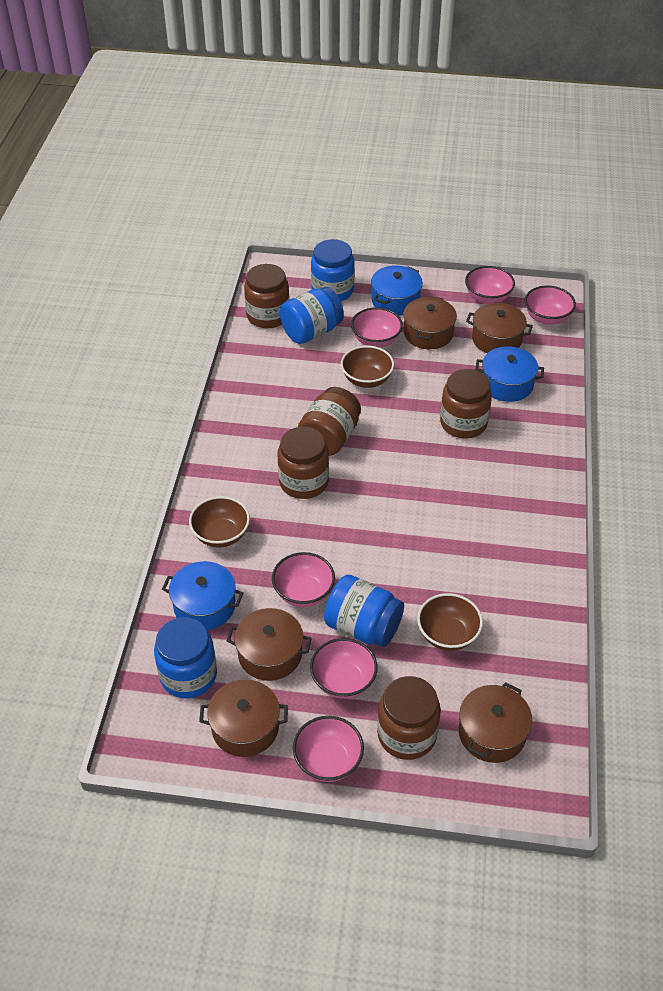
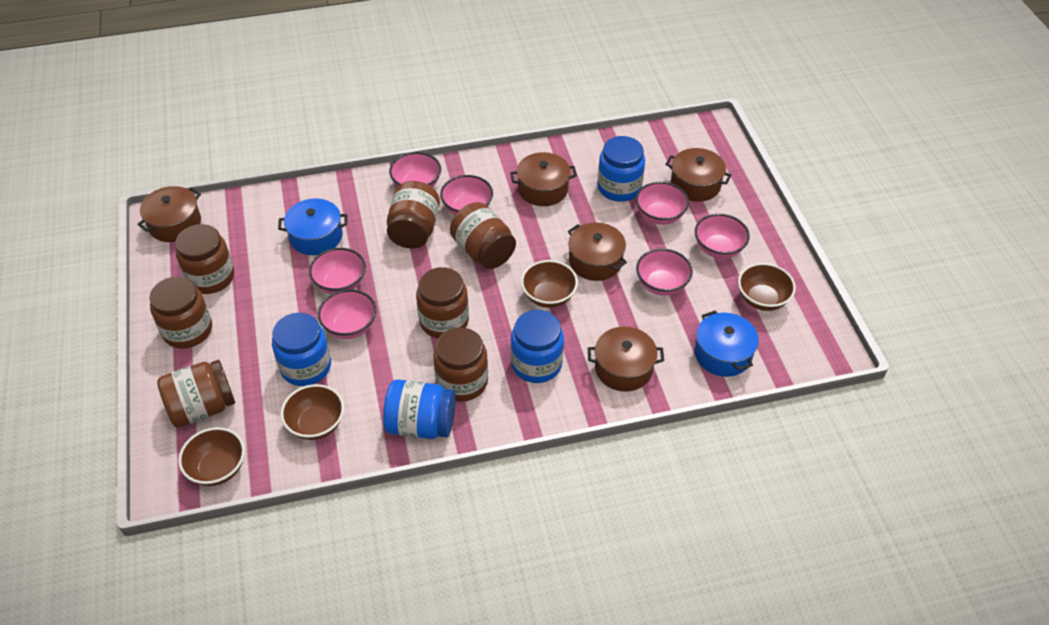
blue pot: 3 -> 2
brown bowl: 3 -> 4
brown jar: 5 -> 7
pink bowl: 6 -> 7

